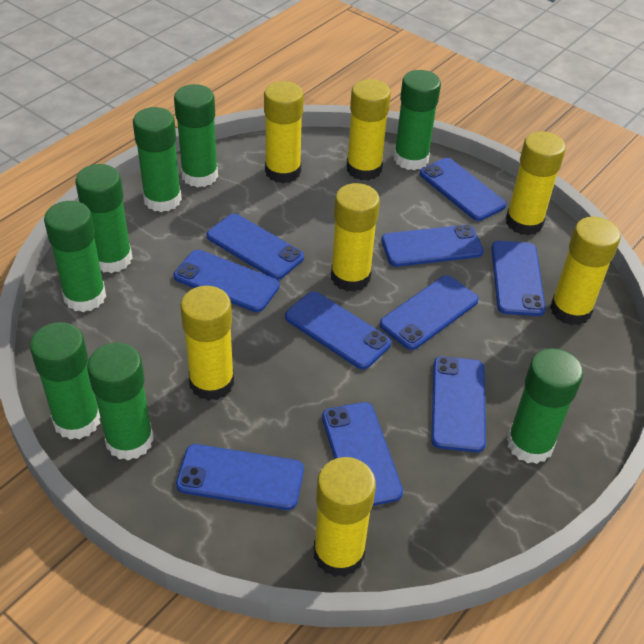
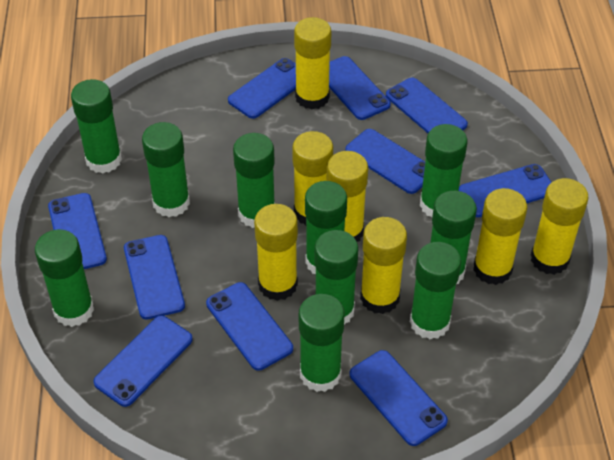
green glue stick: 8 -> 10

